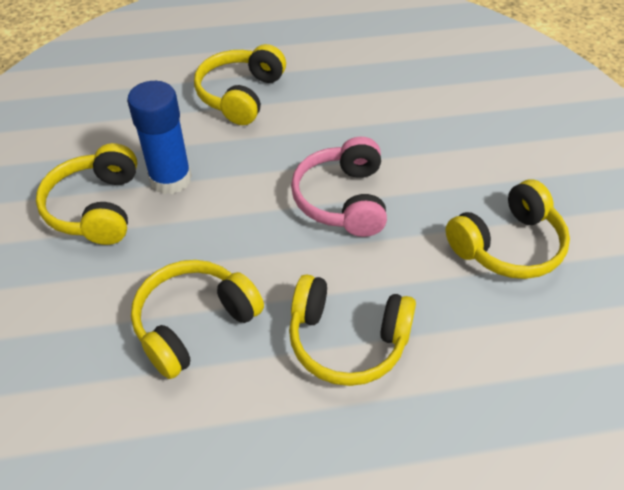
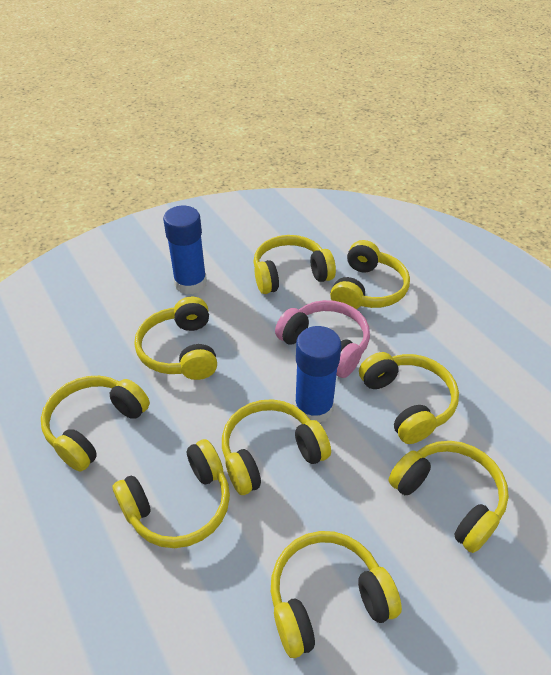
blue glue stick: 1 -> 2
yellow headphones: 5 -> 9

